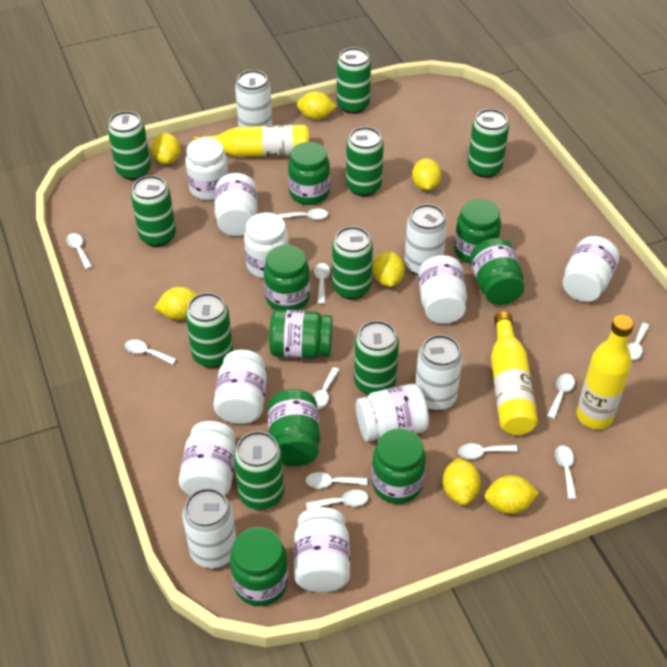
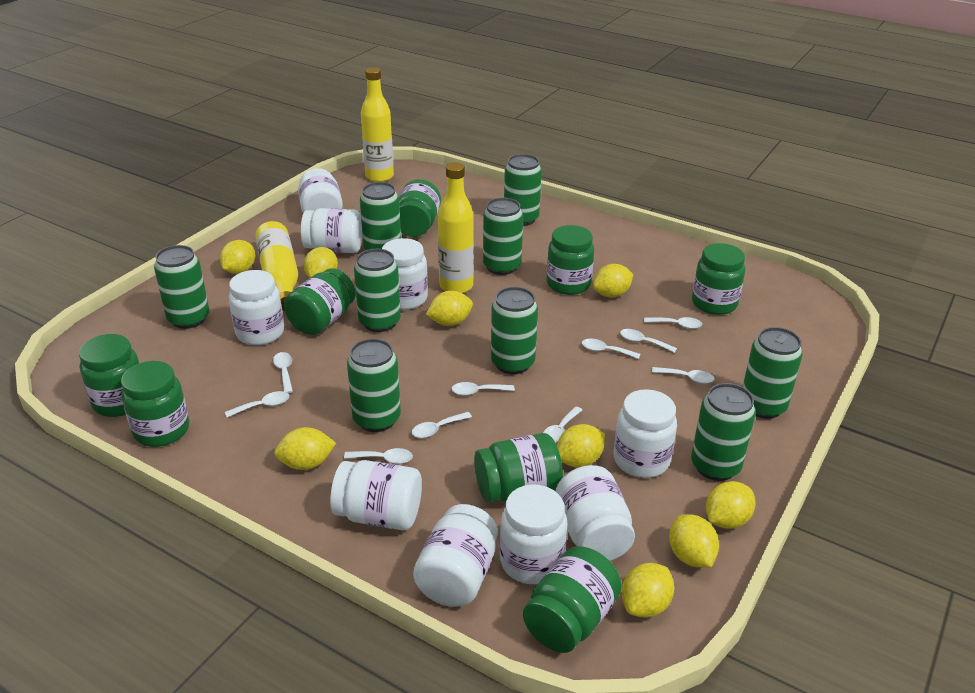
white can: 4 -> 0
white spoon: 11 -> 10
yellow lemon: 7 -> 9

